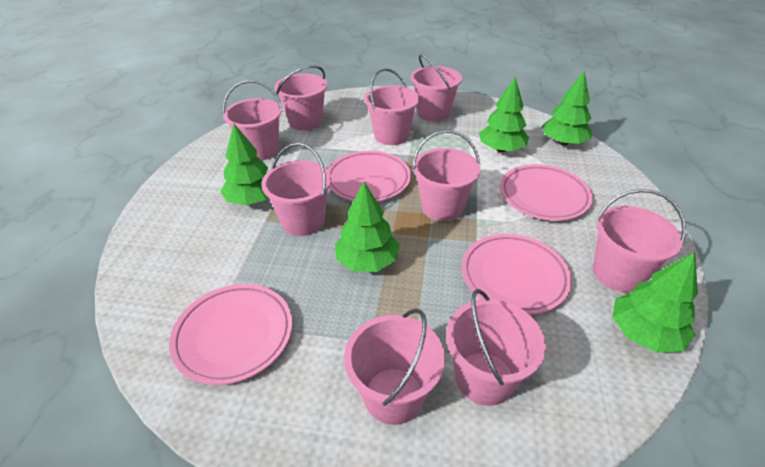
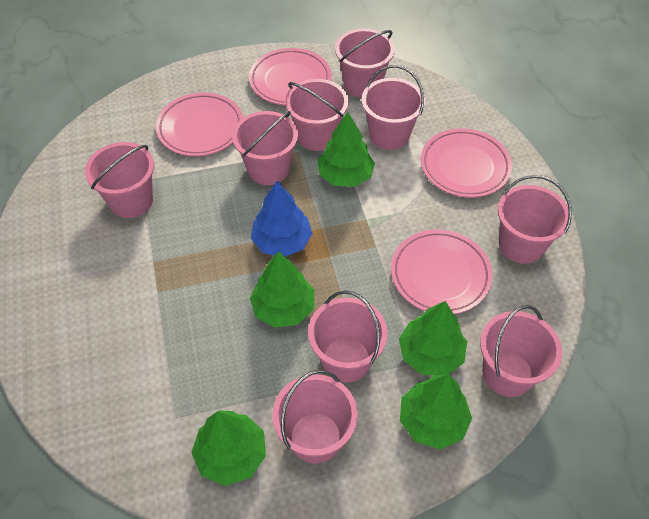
blue tree: 0 -> 1

